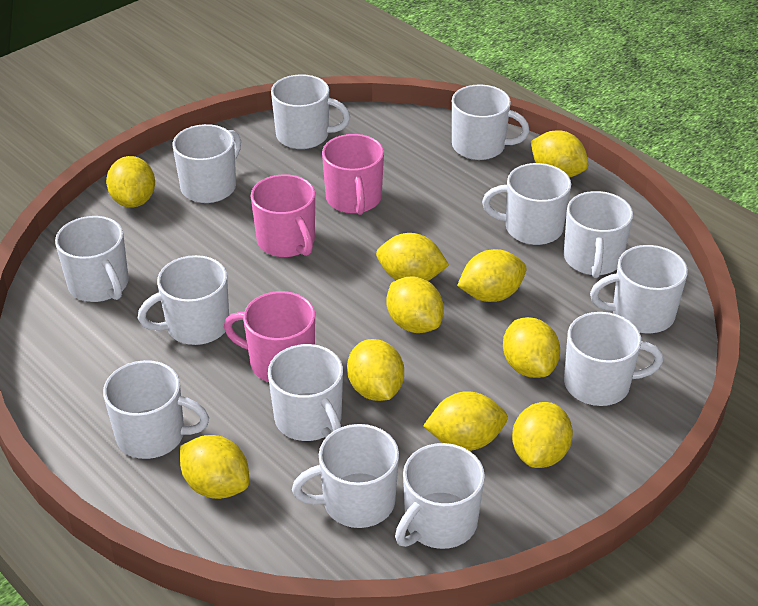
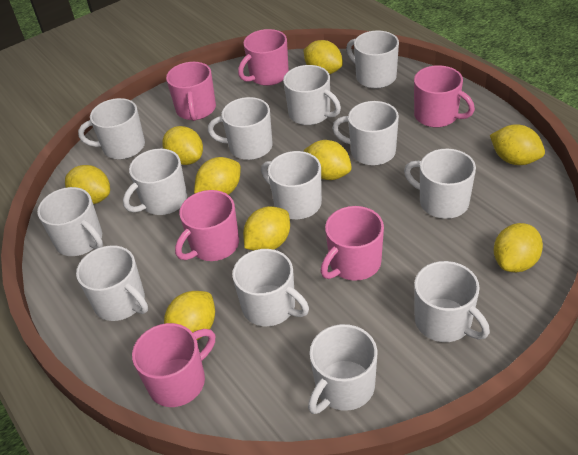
pink mug: 3 -> 6
yellow lemon: 10 -> 9

